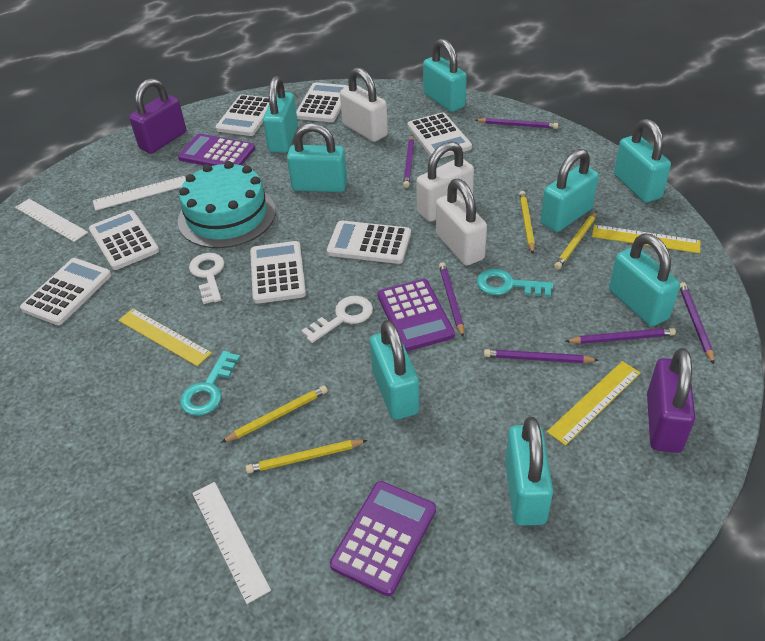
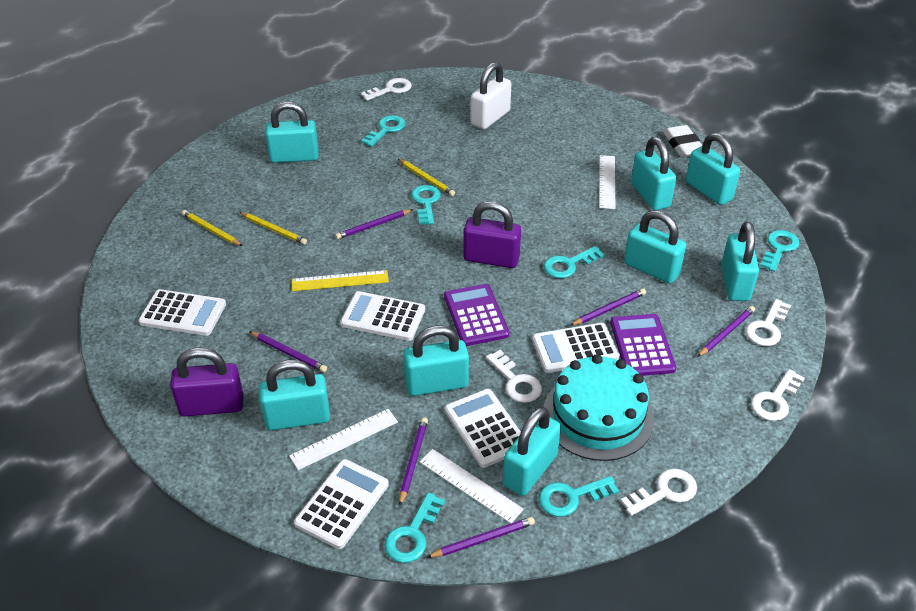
purple calculator: 3 -> 2
turquoise key: 2 -> 6
white calculator: 7 -> 5
white eraser: 0 -> 1
white key: 2 -> 5
white padlock: 3 -> 1
yellow pencil: 4 -> 3
yellow ruler: 3 -> 1

